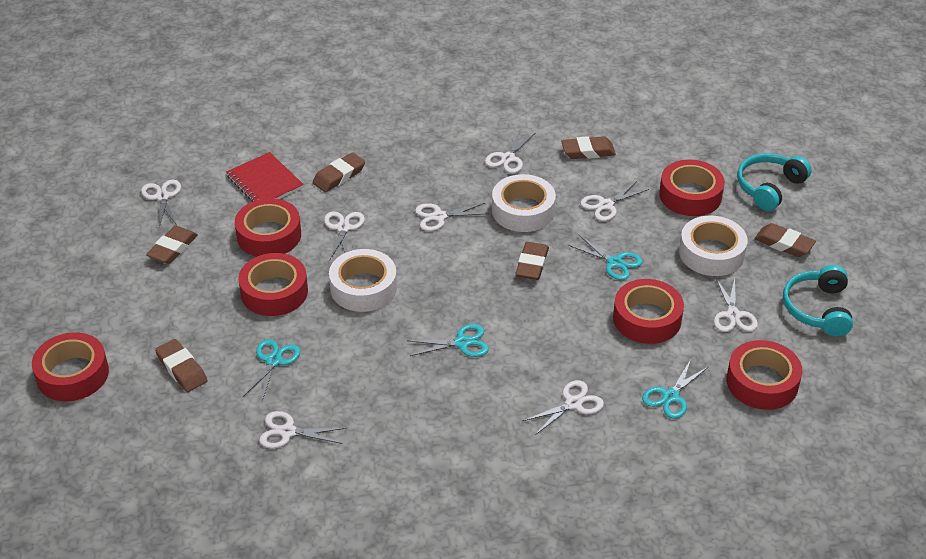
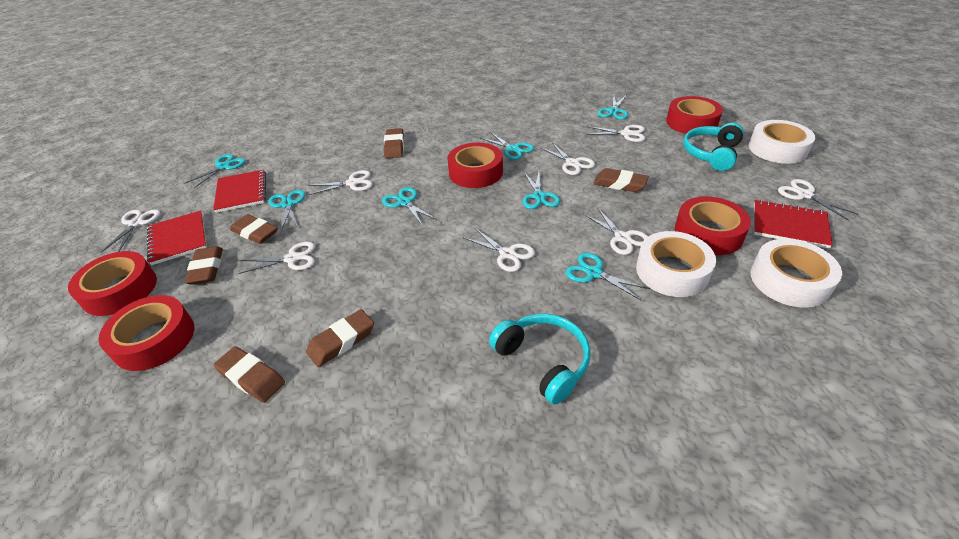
red notebook: 1 -> 3
red tape: 6 -> 5
turquoise scissors: 4 -> 7

